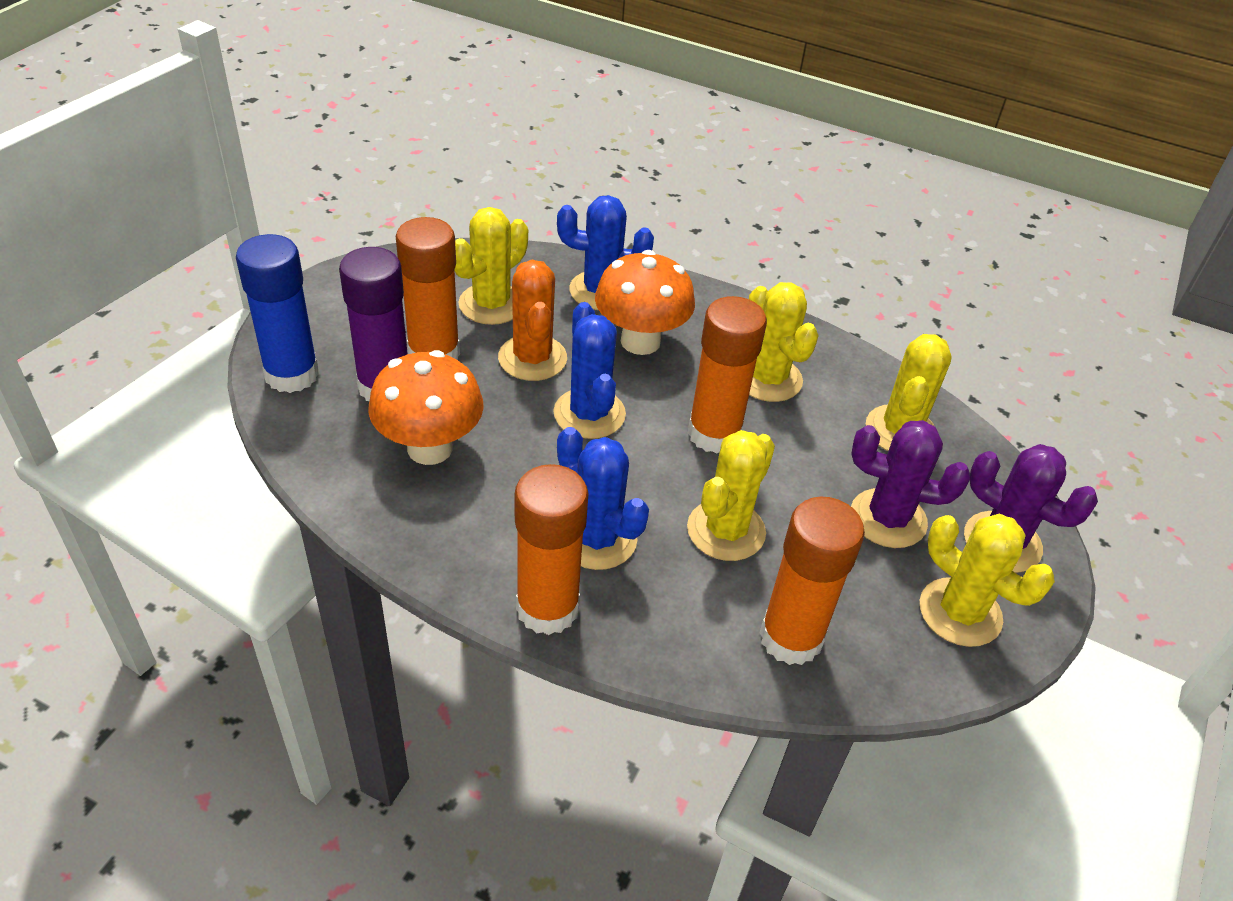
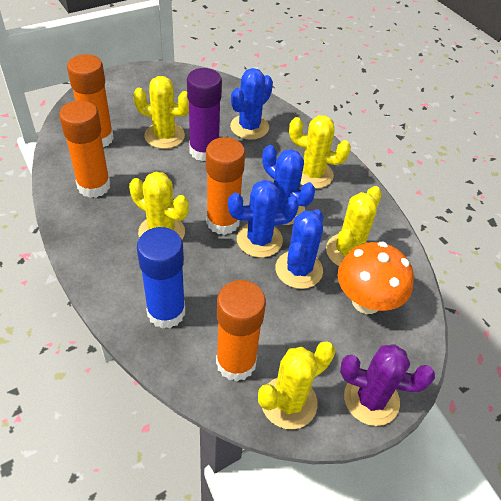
blue cactus: 3 -> 4
orange cactus: 1 -> 0
orange mushroom: 2 -> 1
purple cactus: 2 -> 1

